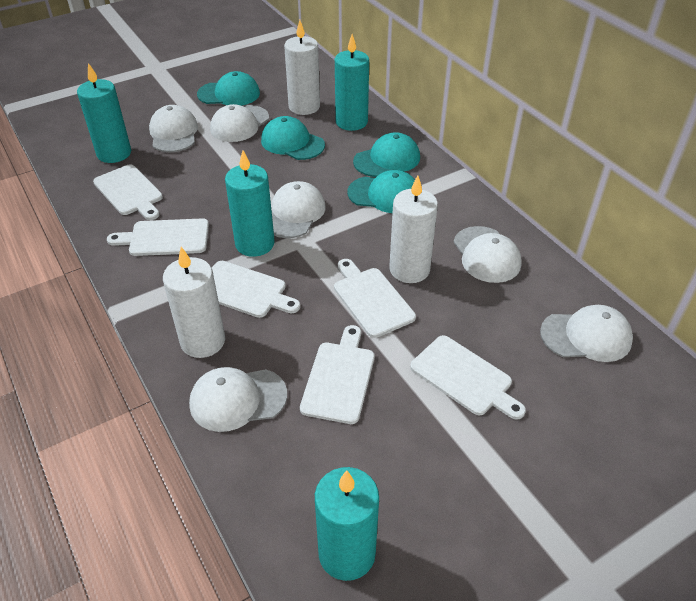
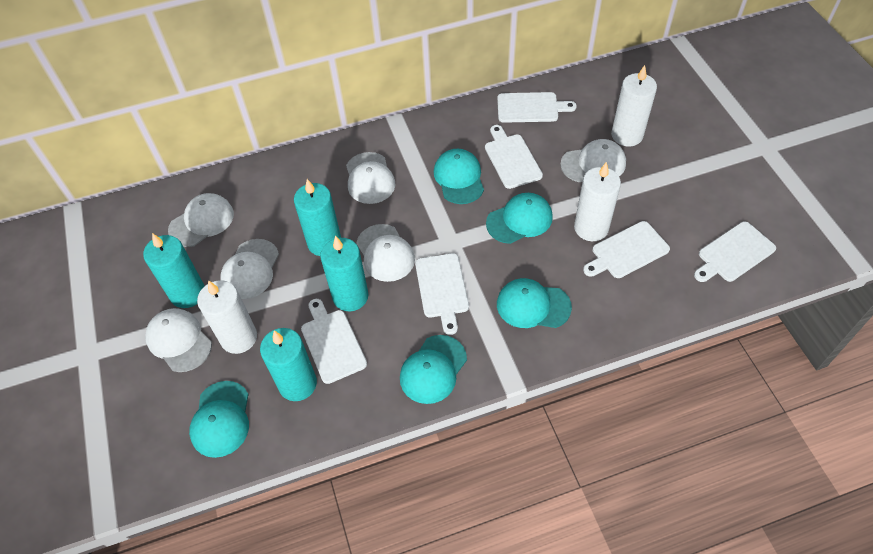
turquoise cap: 4 -> 5

